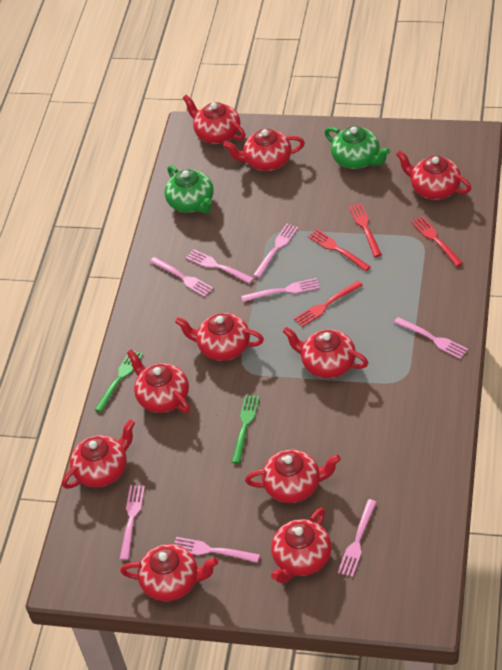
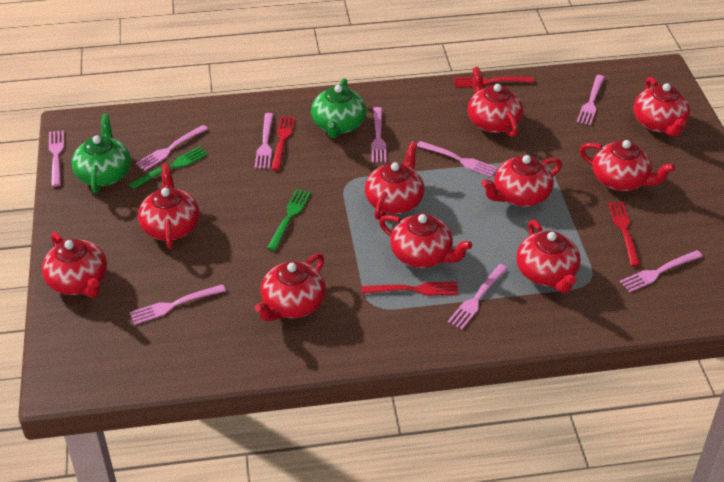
pink fork: 8 -> 9

